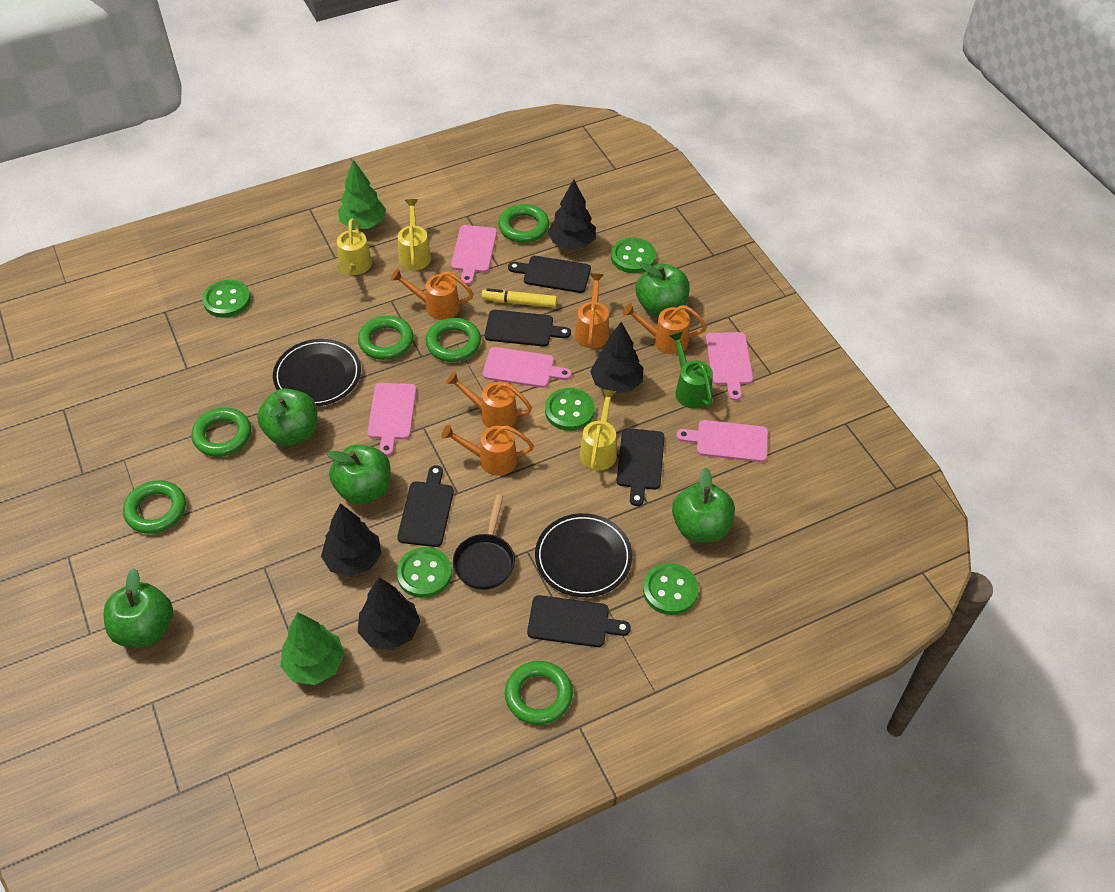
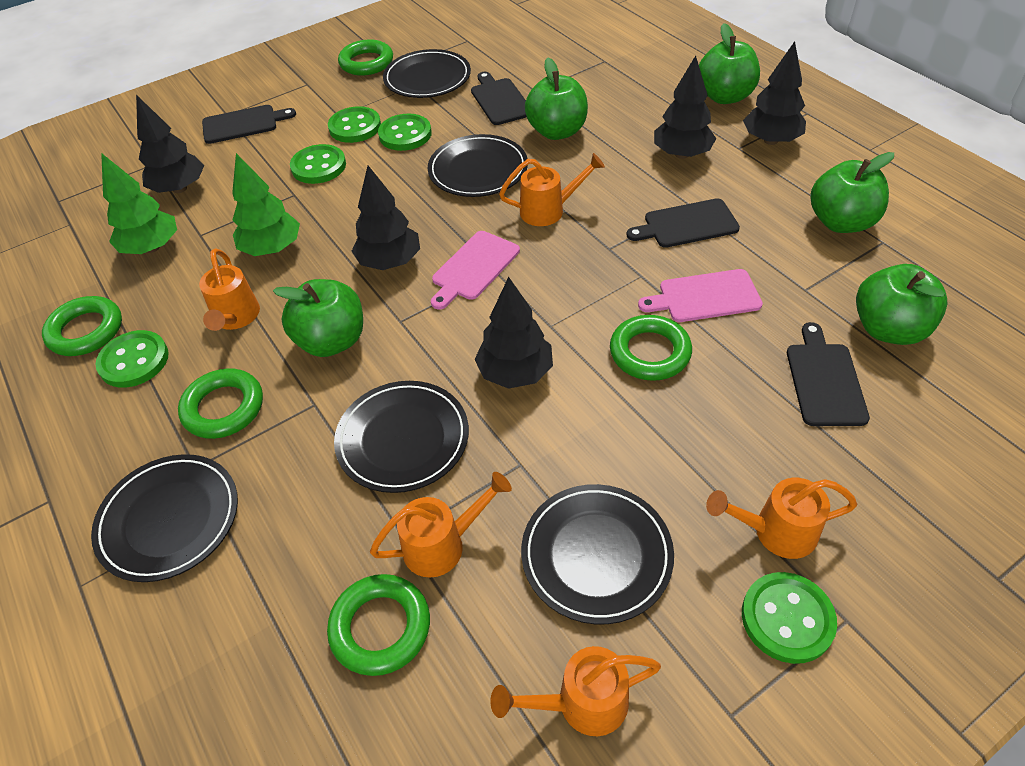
black cutting board: 5 -> 4
black pan: 1 -> 0
black plate: 2 -> 5
black tree: 4 -> 5
green ring: 6 -> 5
green watering can: 1 -> 0
pink cutting board: 5 -> 2
yellow marker: 1 -> 0
yellow watering can: 3 -> 0

